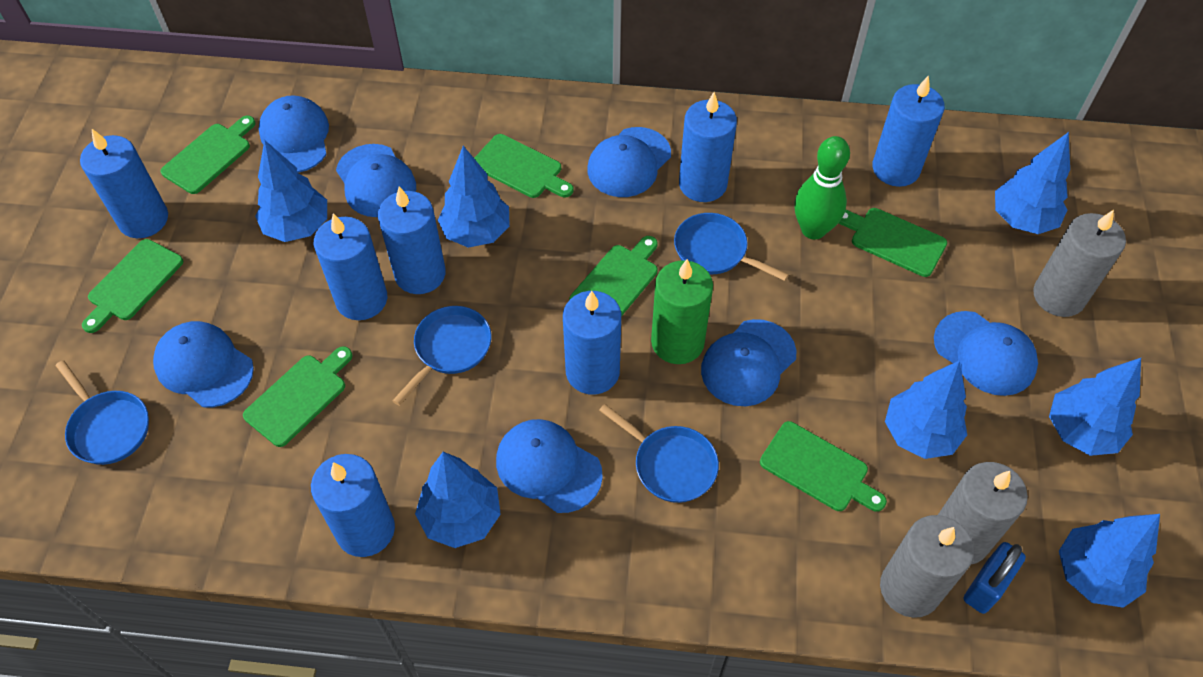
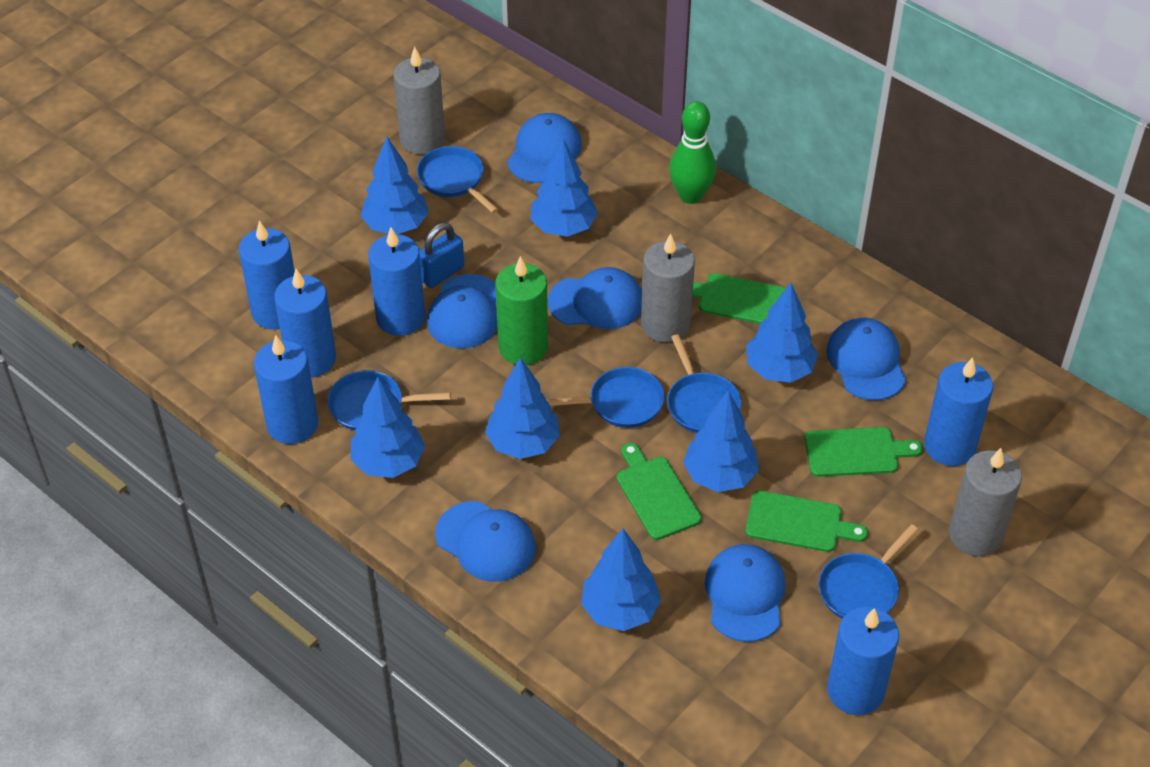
blue candle: 7 -> 6
blue cap: 7 -> 6
blue pan: 4 -> 5
green cutting board: 7 -> 4

